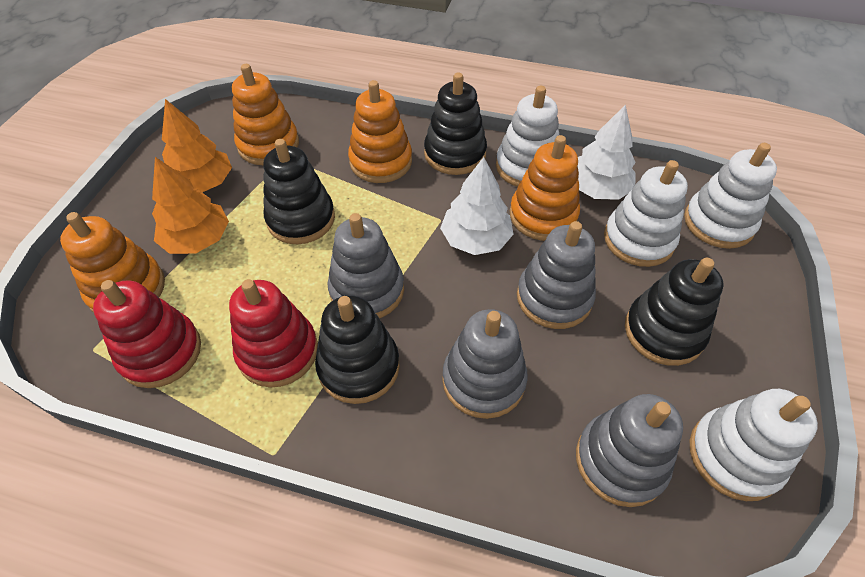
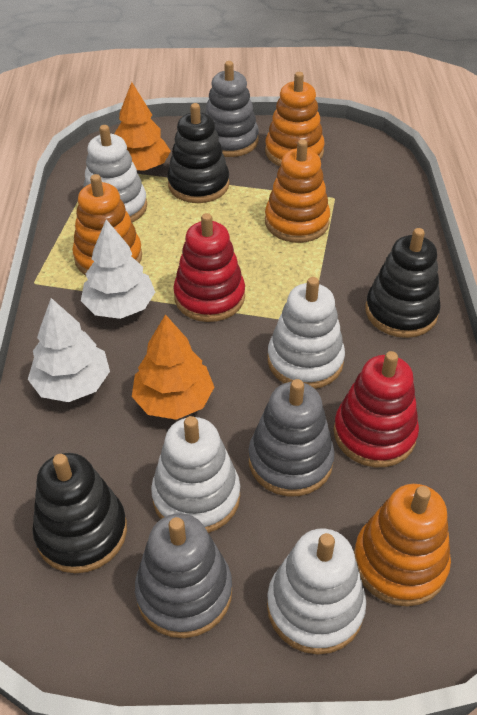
black stacking toy: 4 -> 3
grey stacking toy: 4 -> 3

